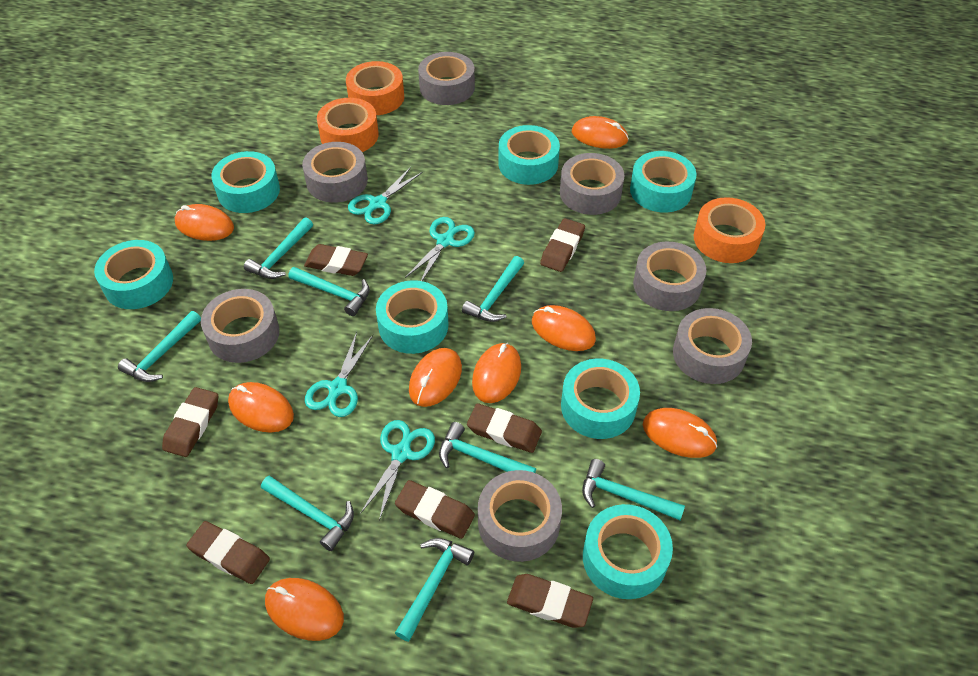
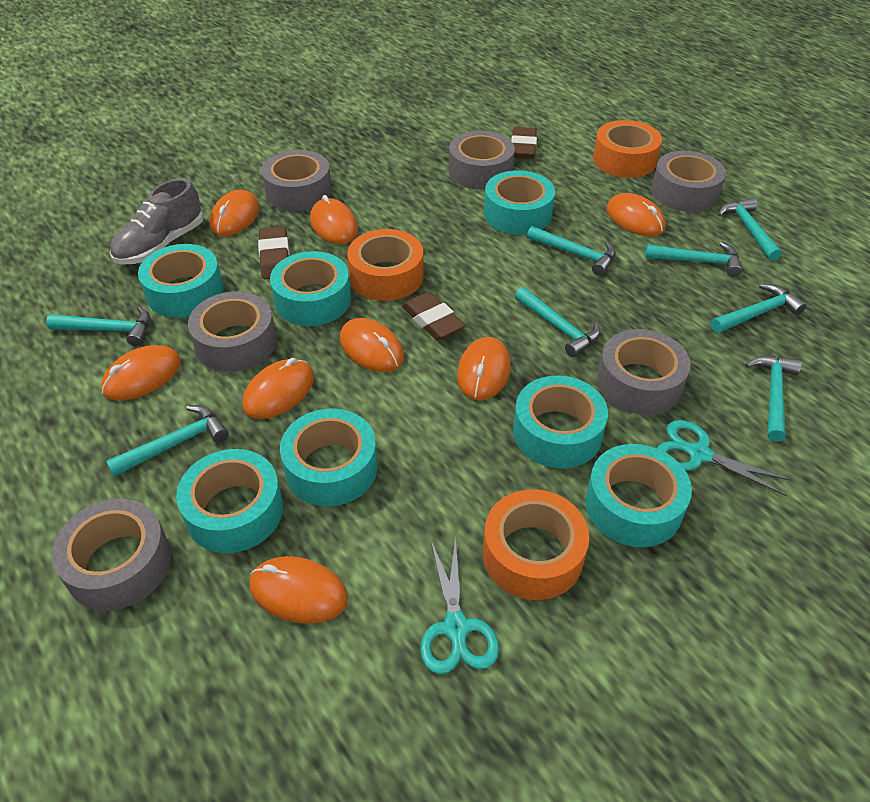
brown eraser: 7 -> 3
grey shoe: 0 -> 1
grey tape: 7 -> 6
turquoise scissors: 4 -> 2

